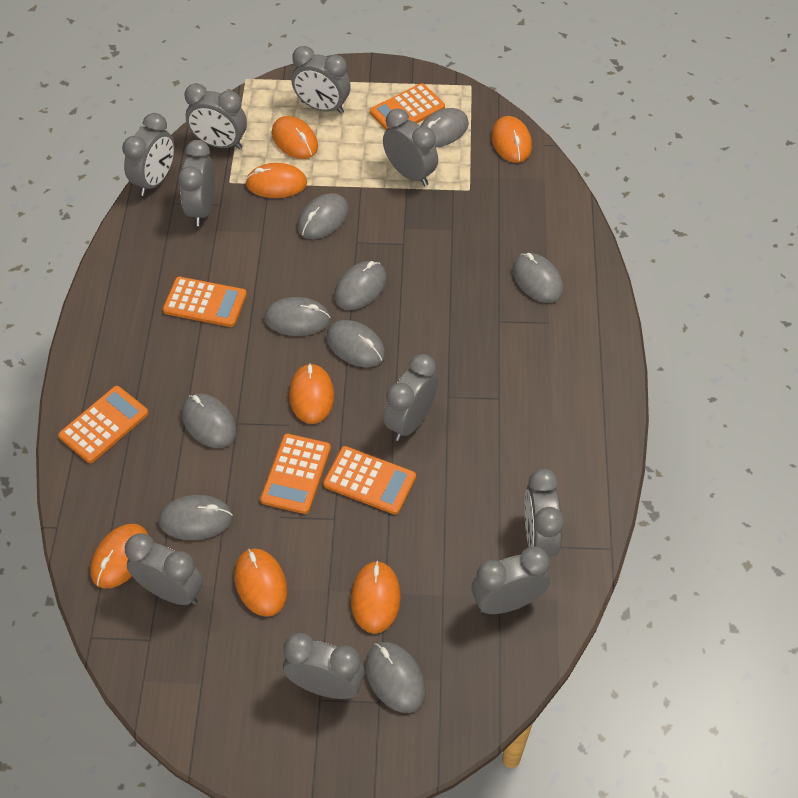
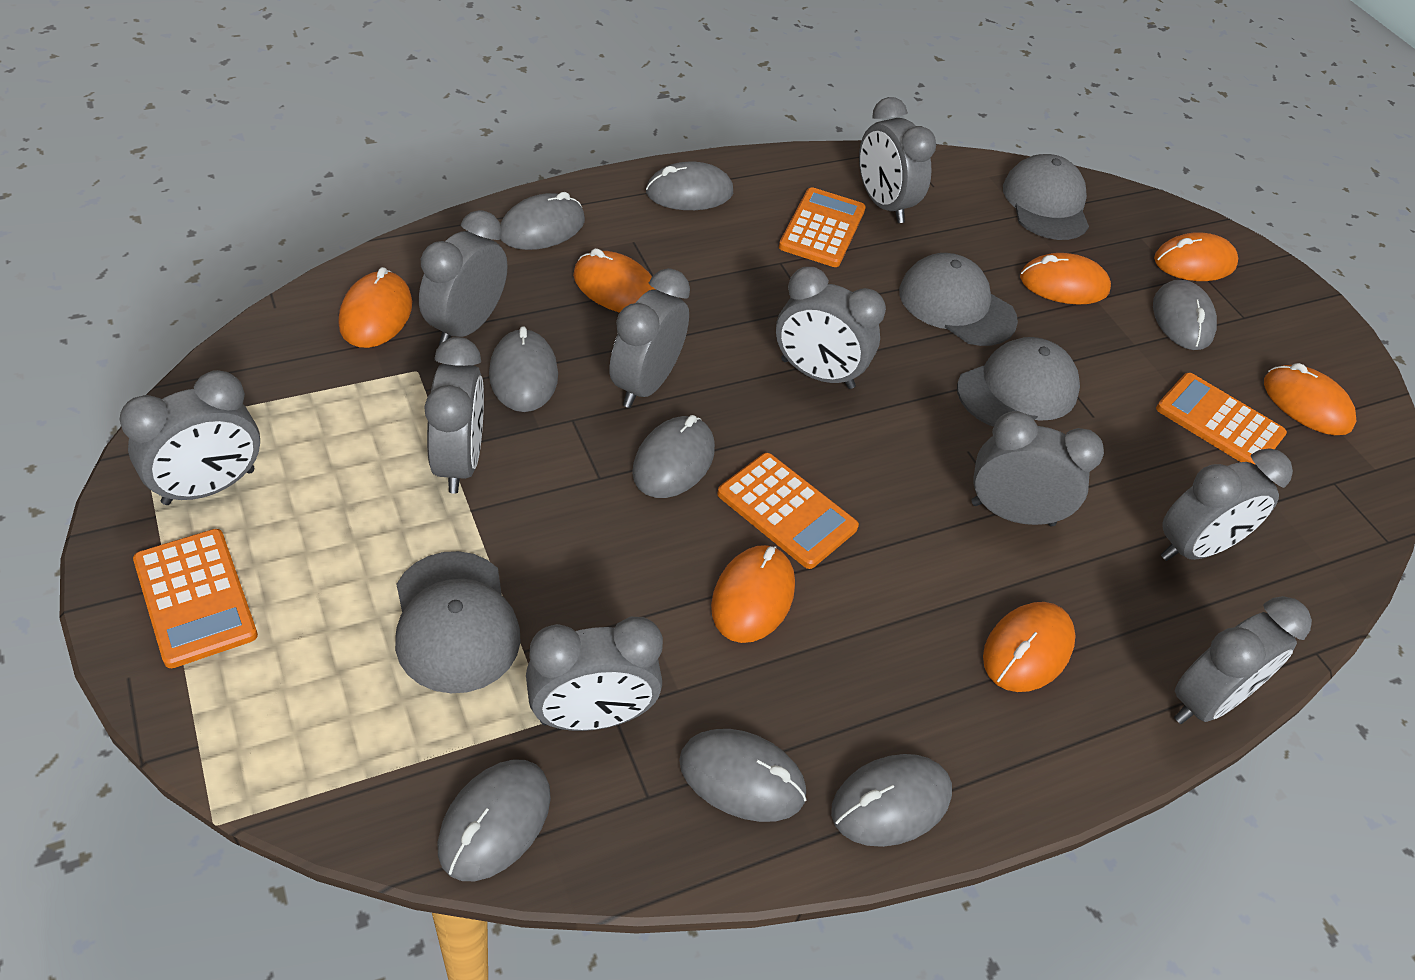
grey cap: 0 -> 4
grey mouse: 9 -> 8
orange calculator: 5 -> 4

